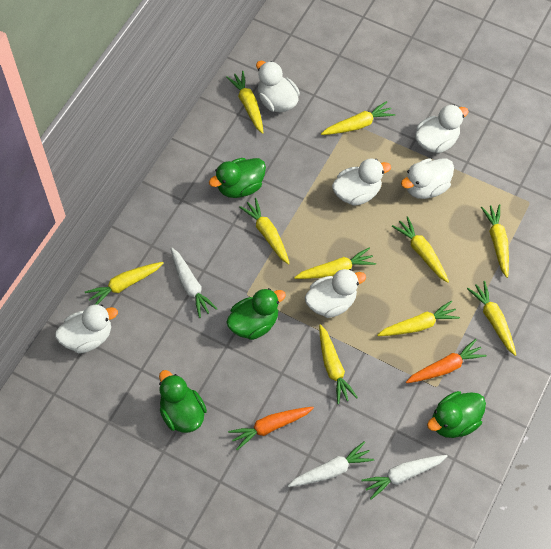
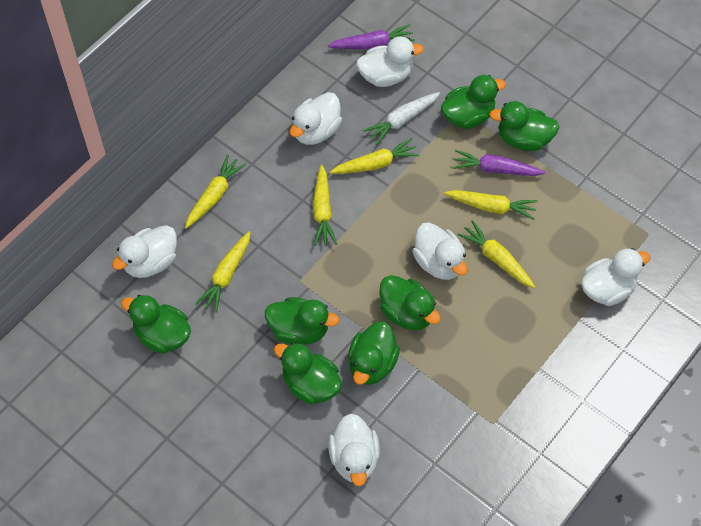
green duck: 4 -> 7
orange carrot: 2 -> 0
purple carrot: 0 -> 2
white carrot: 3 -> 1
yellow carrot: 10 -> 6

